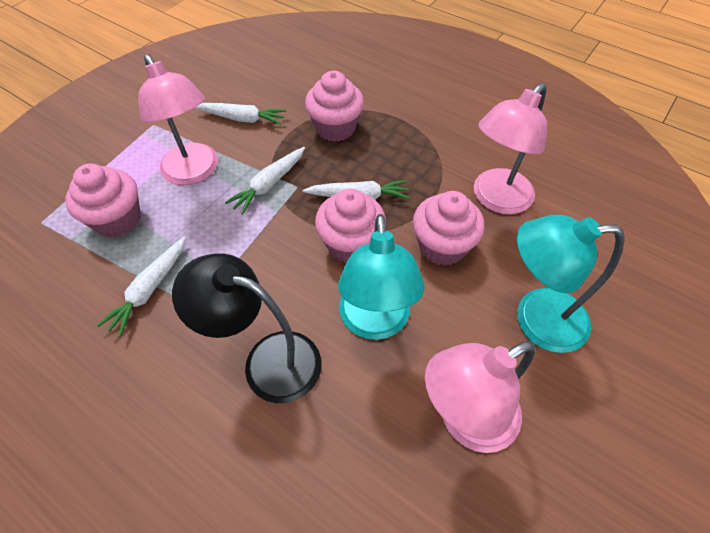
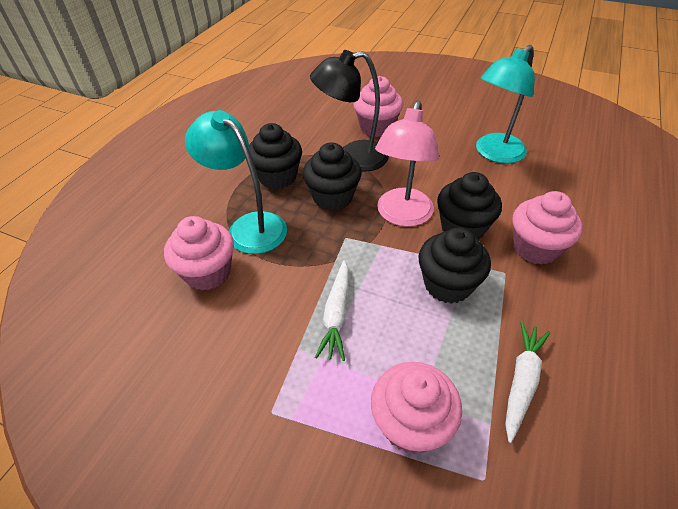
black cupcake: 0 -> 4
pink lamp: 3 -> 1
white carrot: 4 -> 2

